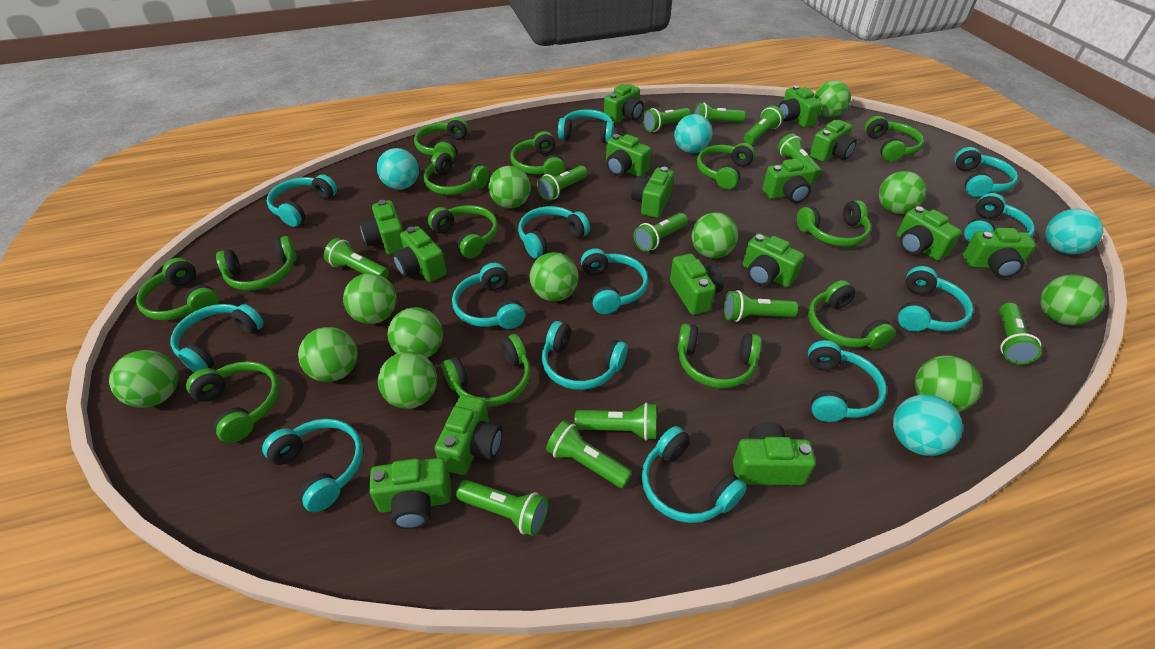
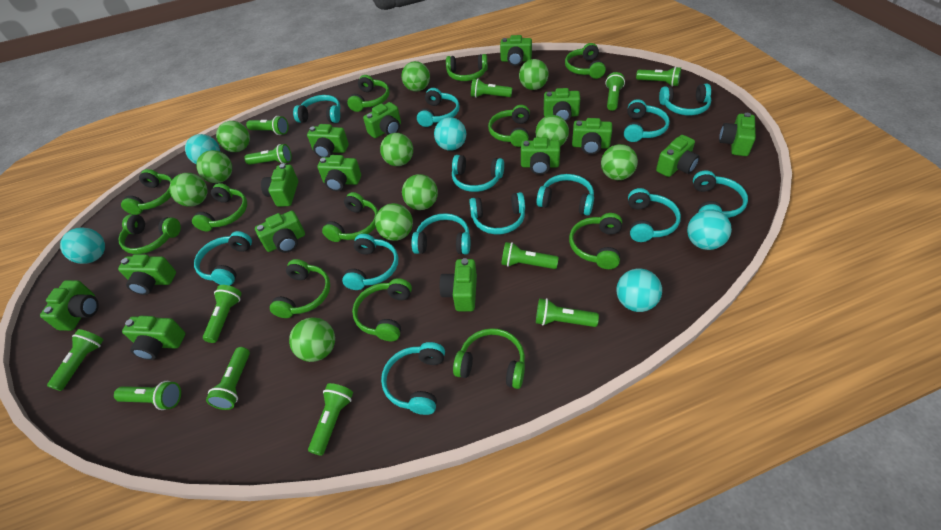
green ball: 12 -> 11
green headphones: 13 -> 12
turquoise ball: 4 -> 5

